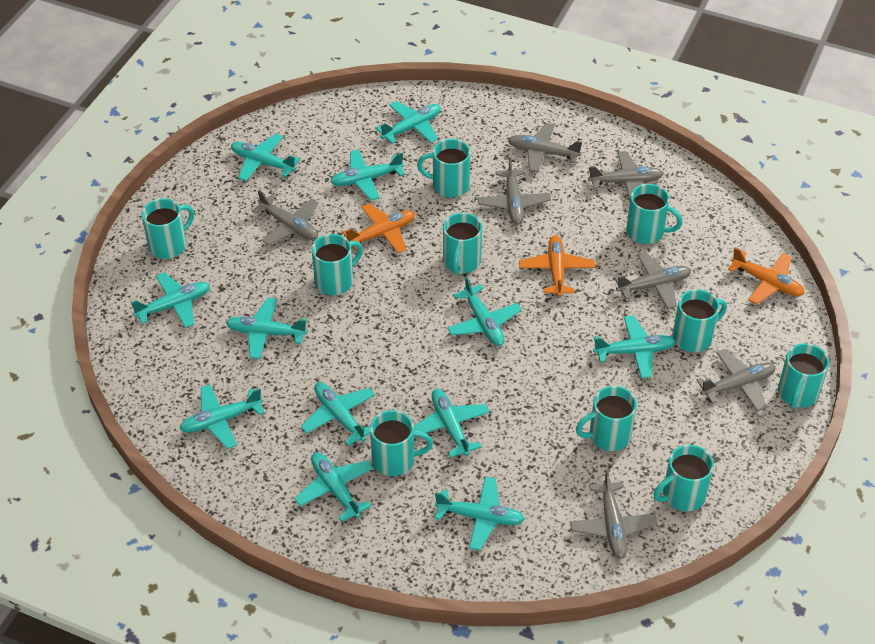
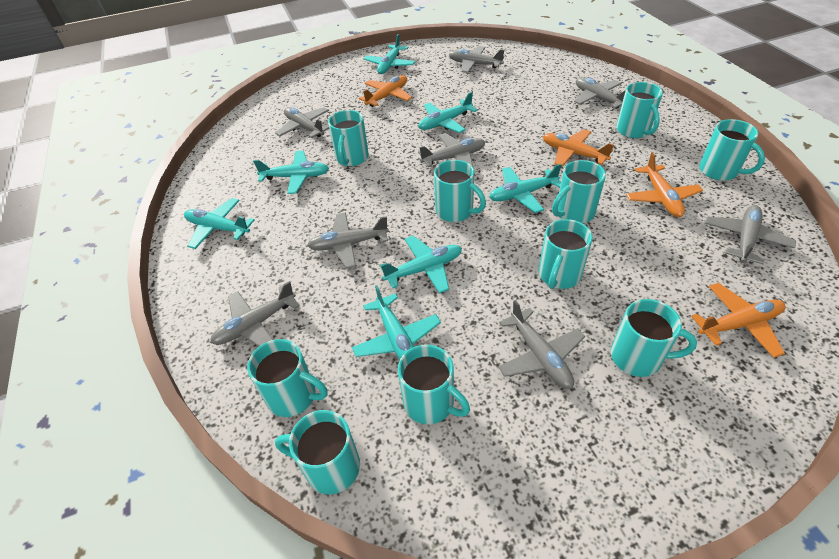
grey plane: 7 -> 8
orange plane: 3 -> 4
turquoise plane: 12 -> 7

